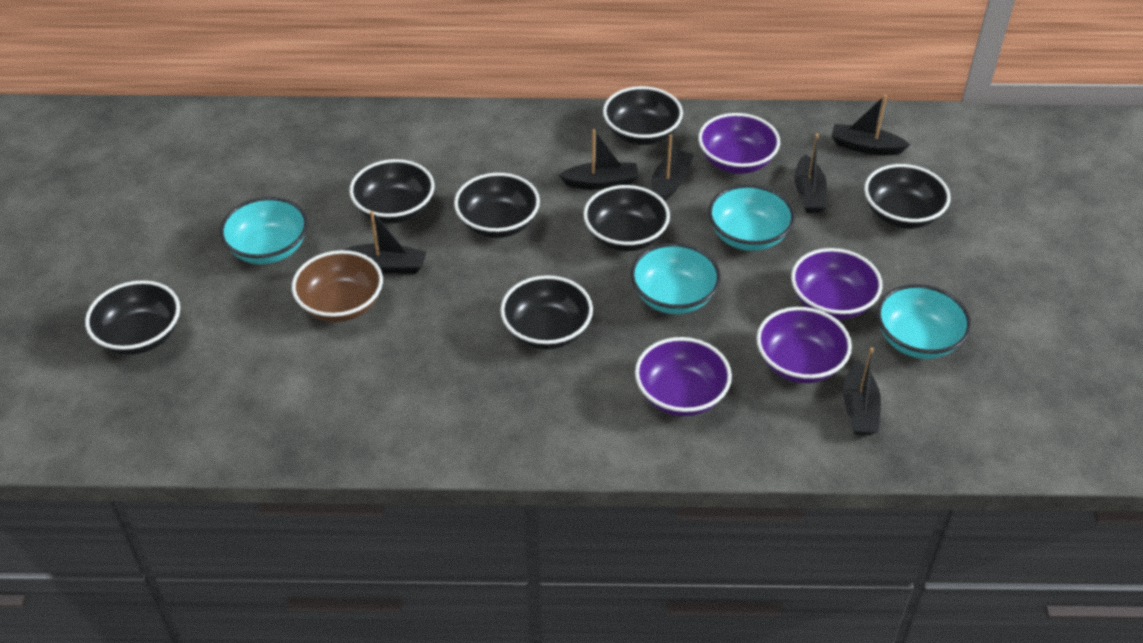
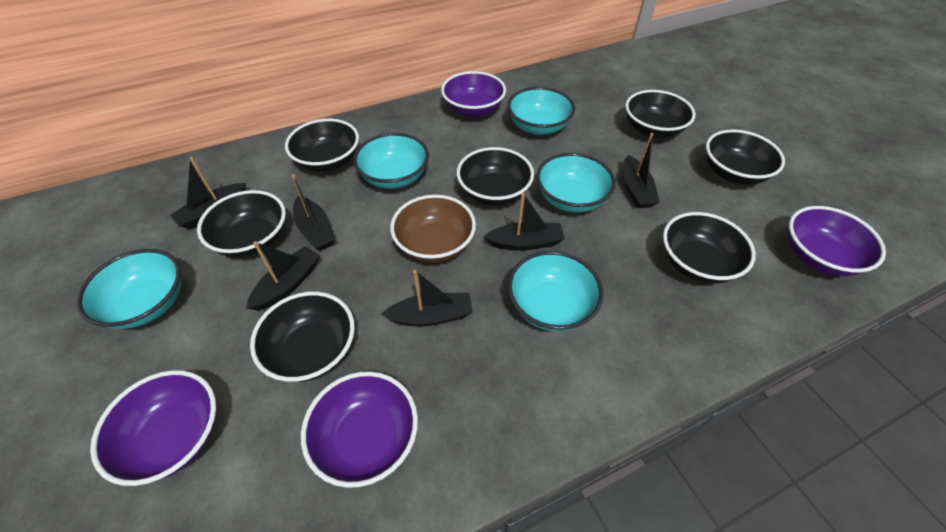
turquoise bowl: 4 -> 5

